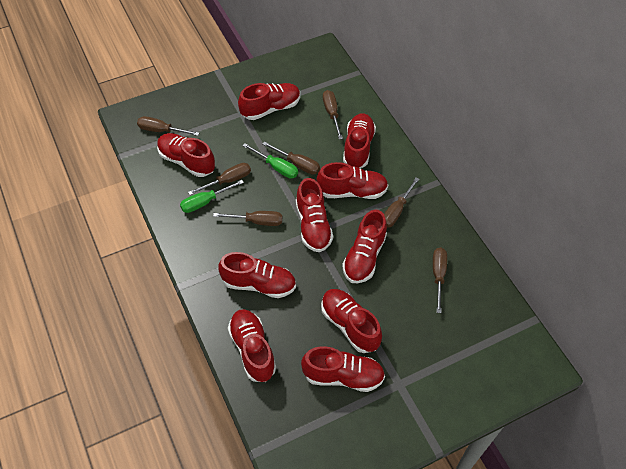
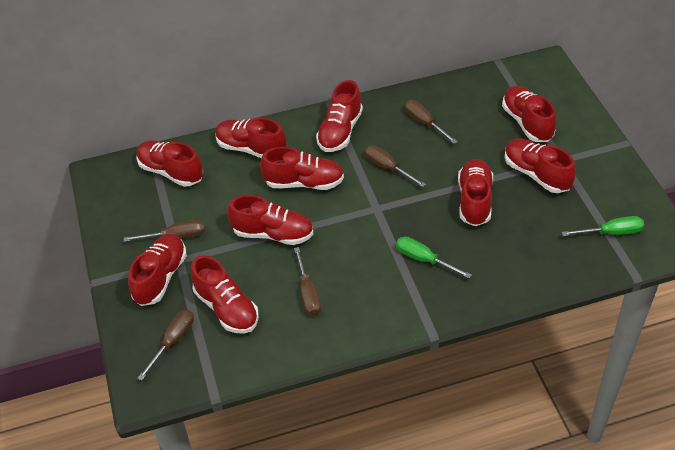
brown screwdriver: 7 -> 5

